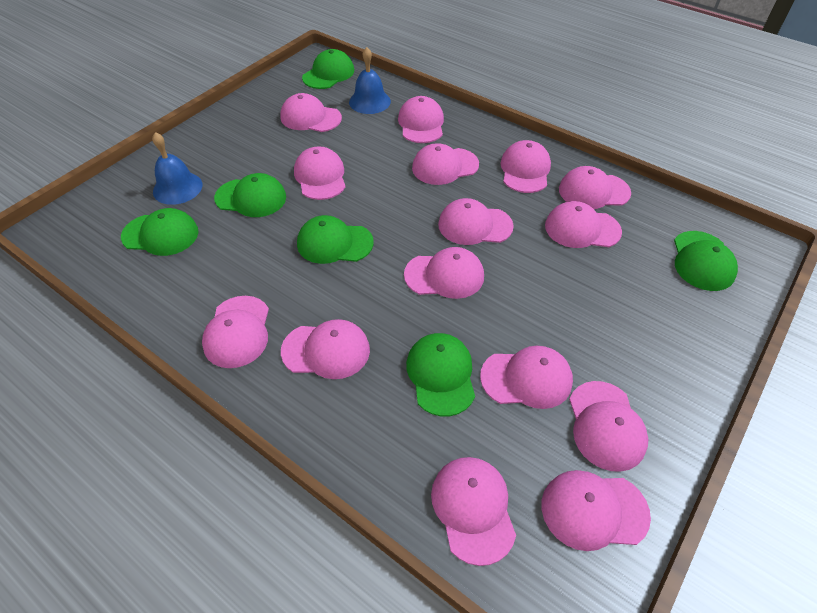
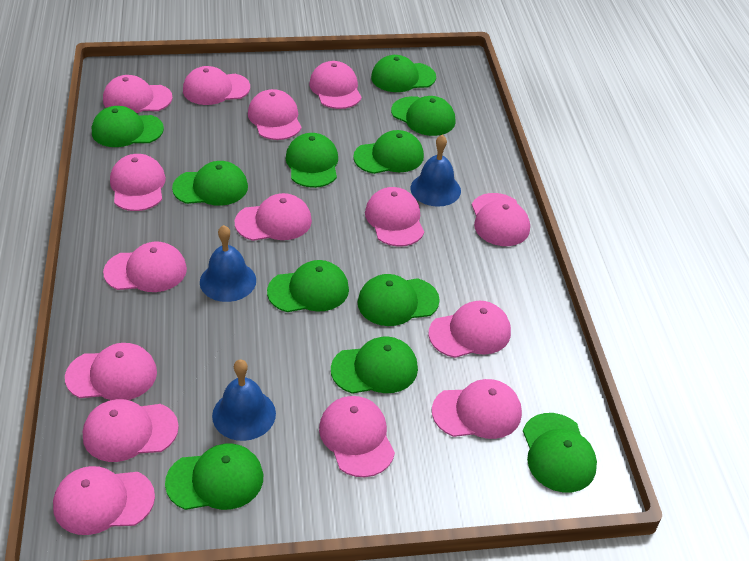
blue bell: 2 -> 3
green cap: 6 -> 11

